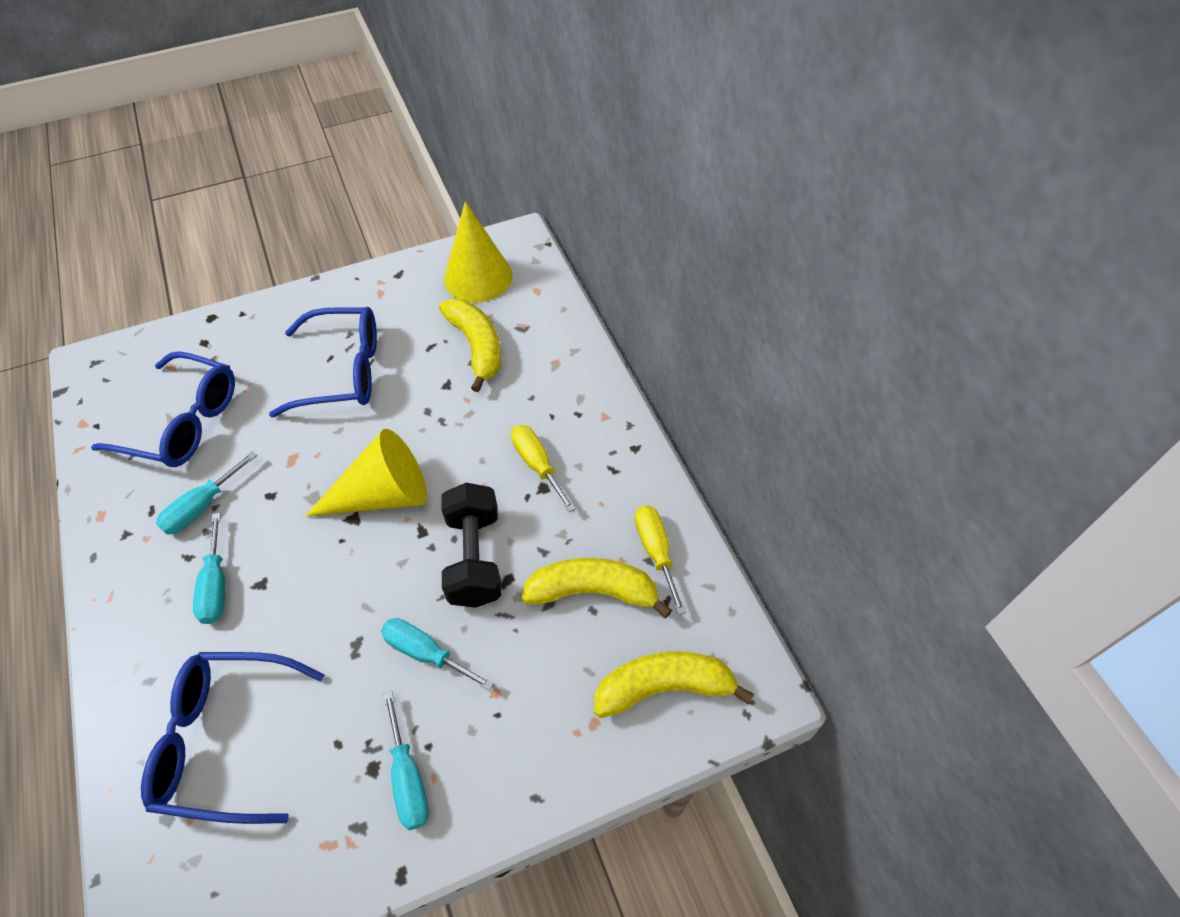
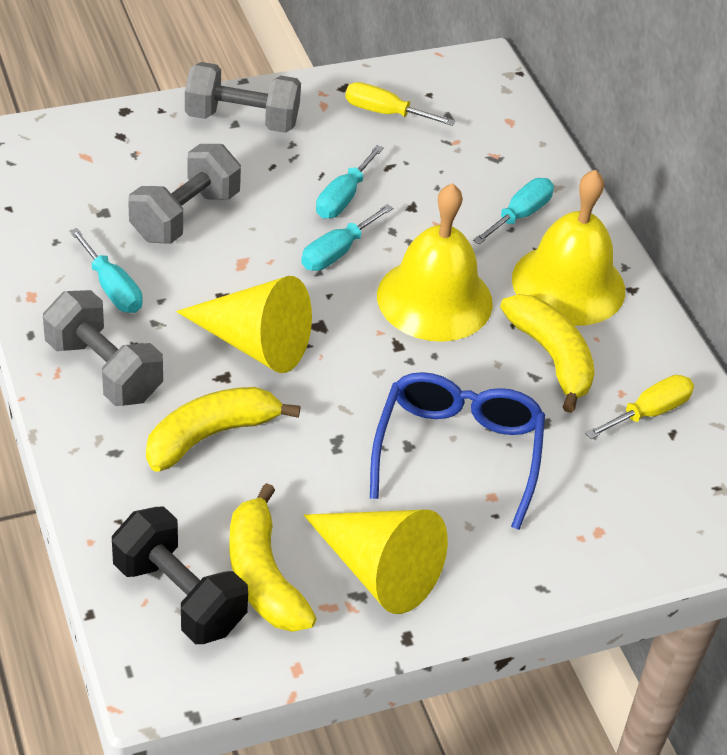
blue glasses: 3 -> 1
grey dumbbell: 0 -> 3
yellow bell: 0 -> 2

